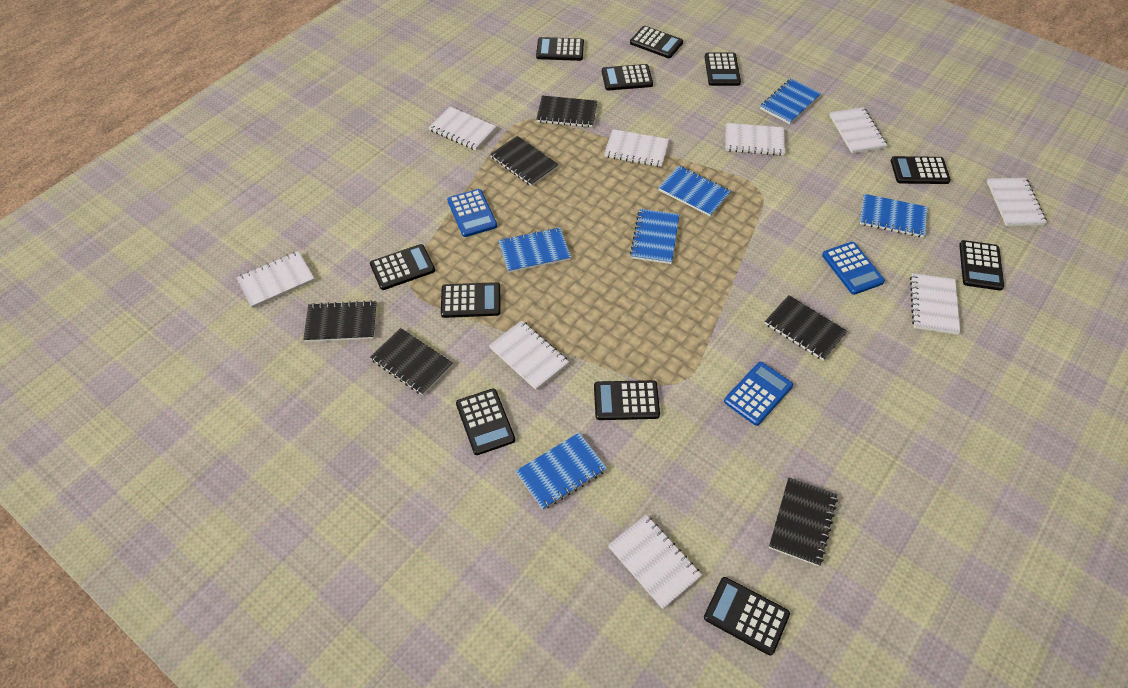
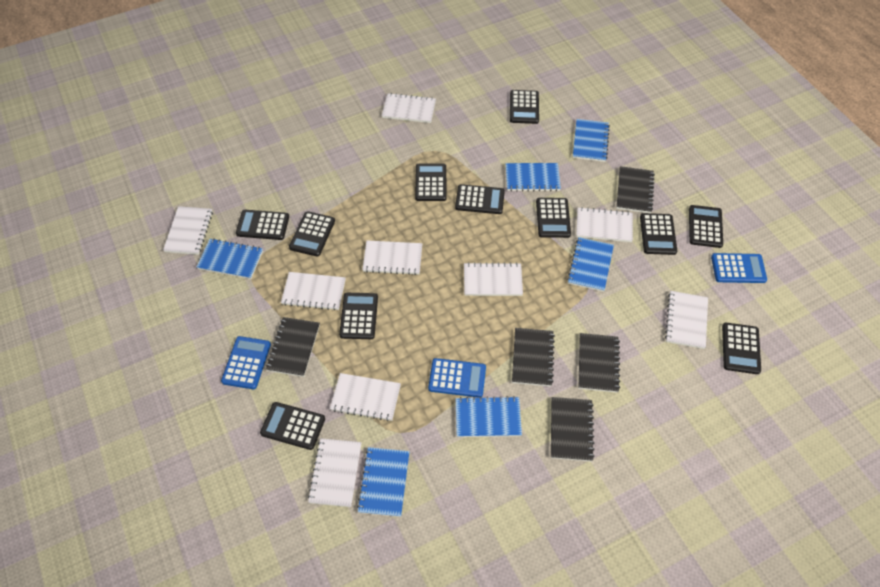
black notebook: 6 -> 5

